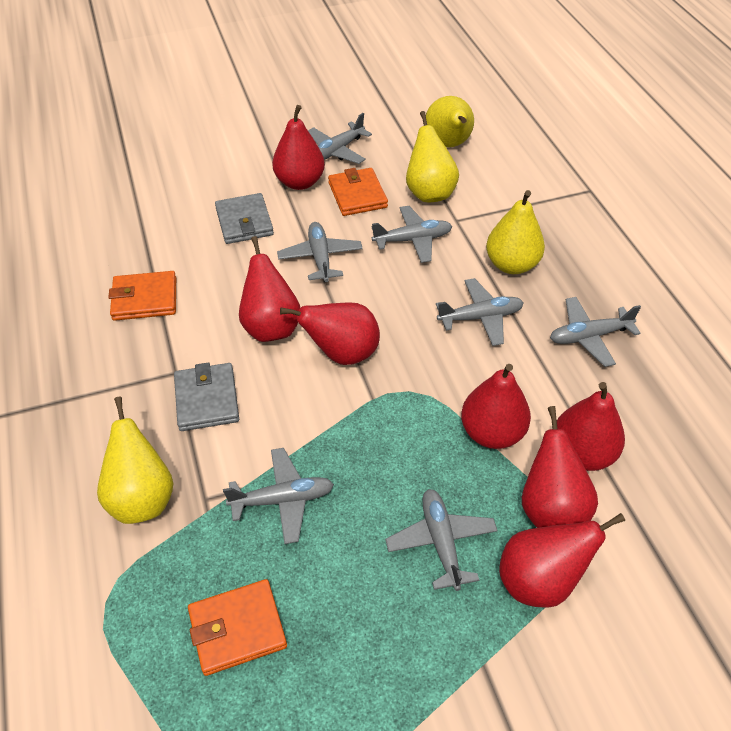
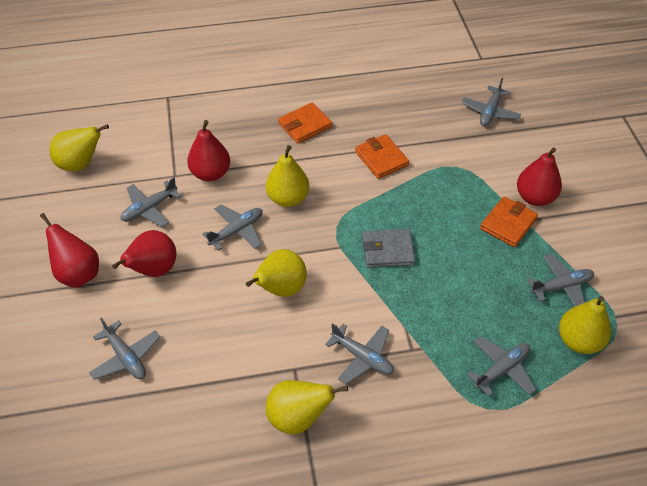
grey wallet: 2 -> 1
red pear: 7 -> 4
yellow pear: 4 -> 5

